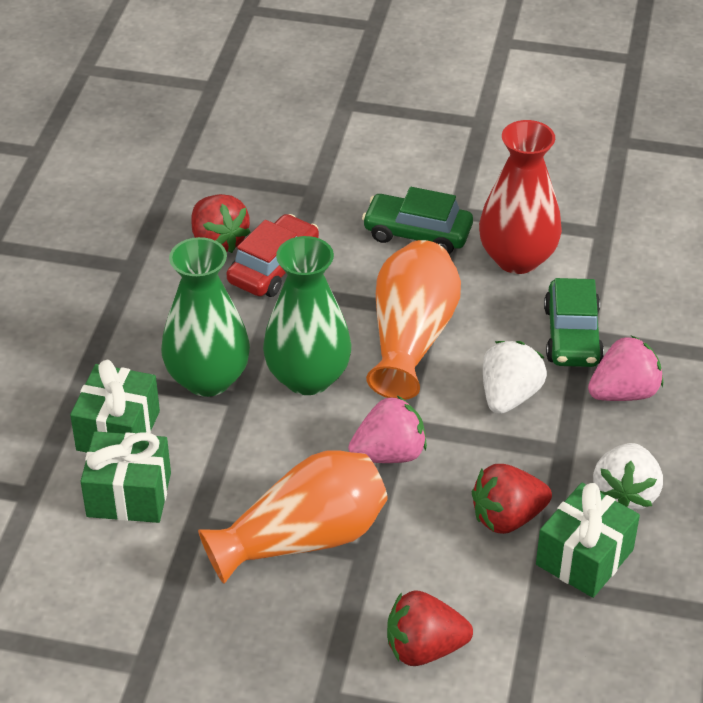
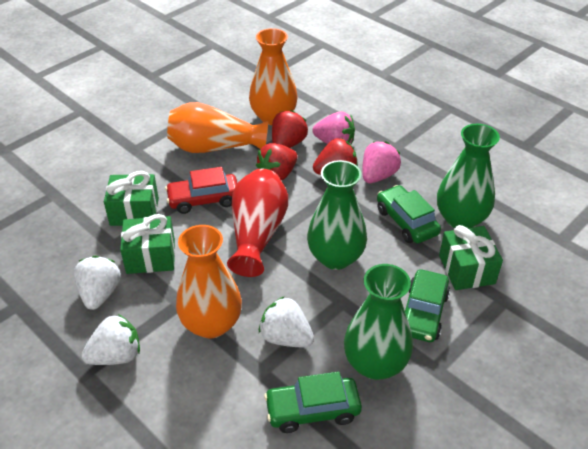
green car: 2 -> 3
green vase: 2 -> 3
orange vase: 2 -> 3
white strawberry: 2 -> 3

